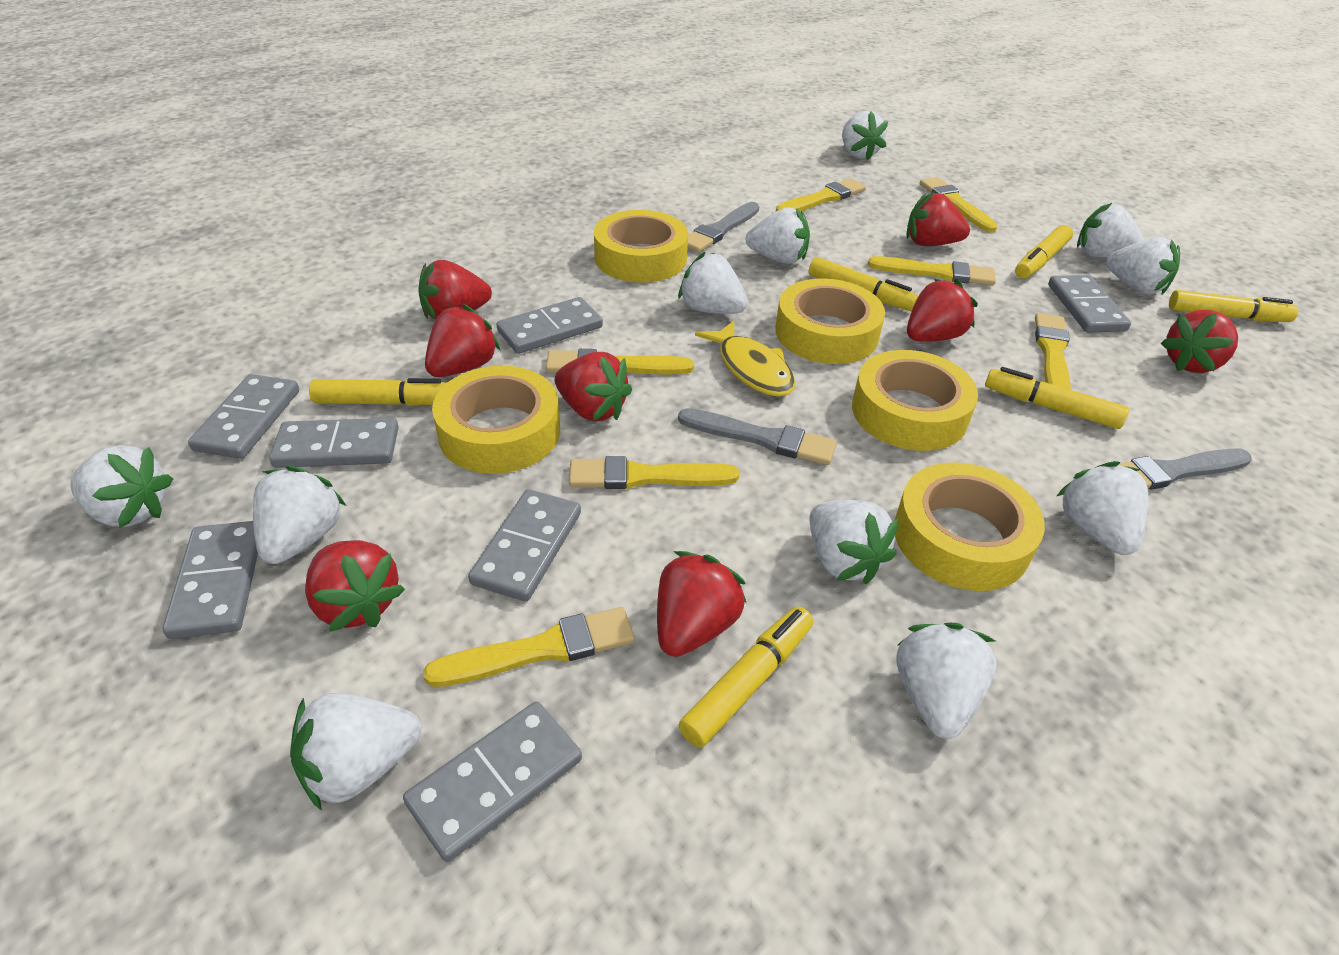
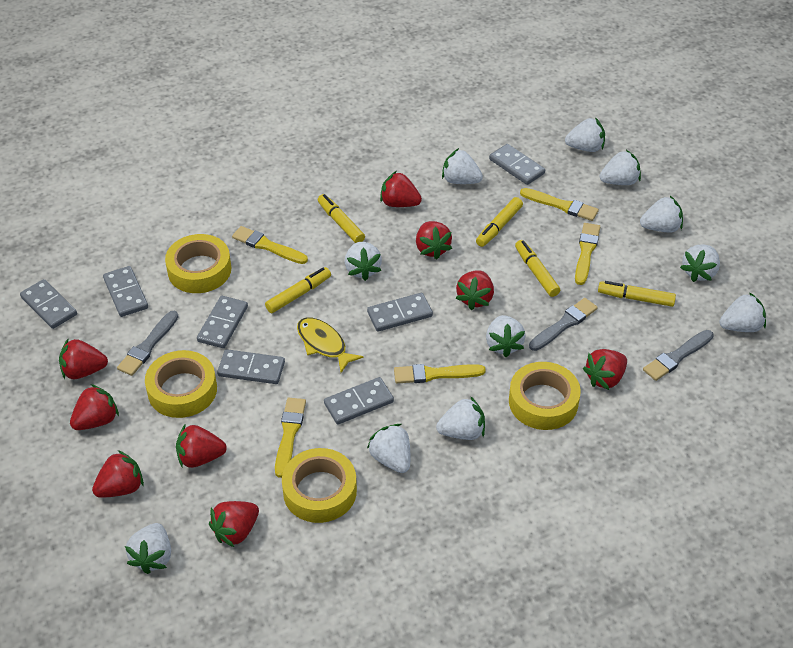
red strawberry: 8 -> 9
yellow brush: 7 -> 5
yellow marker: 6 -> 5
yellow tape: 5 -> 4

